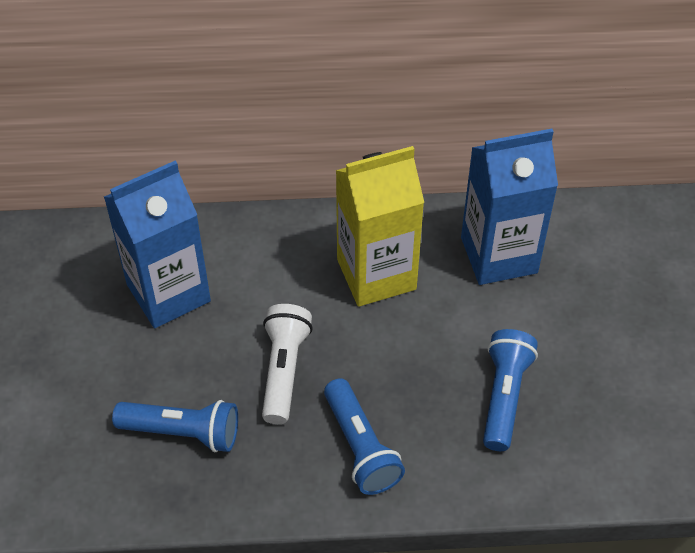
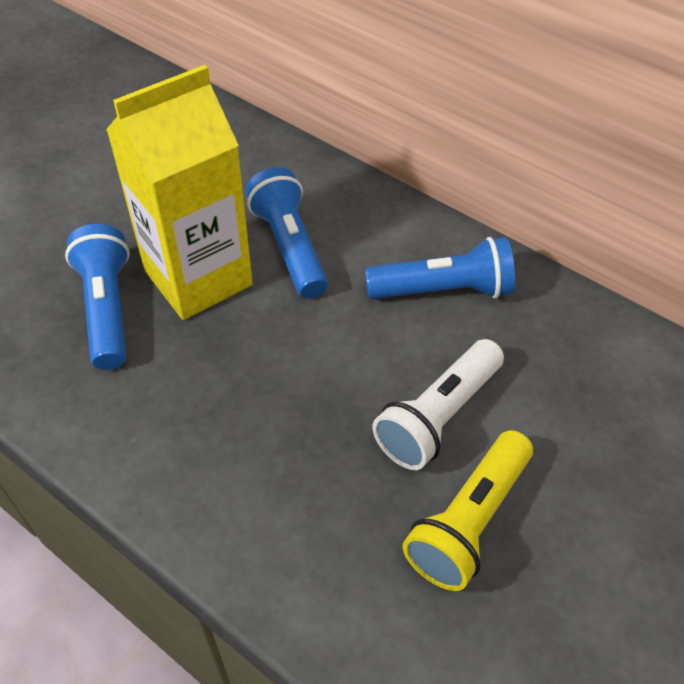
blue carton: 2 -> 0
yellow flashlight: 0 -> 1

